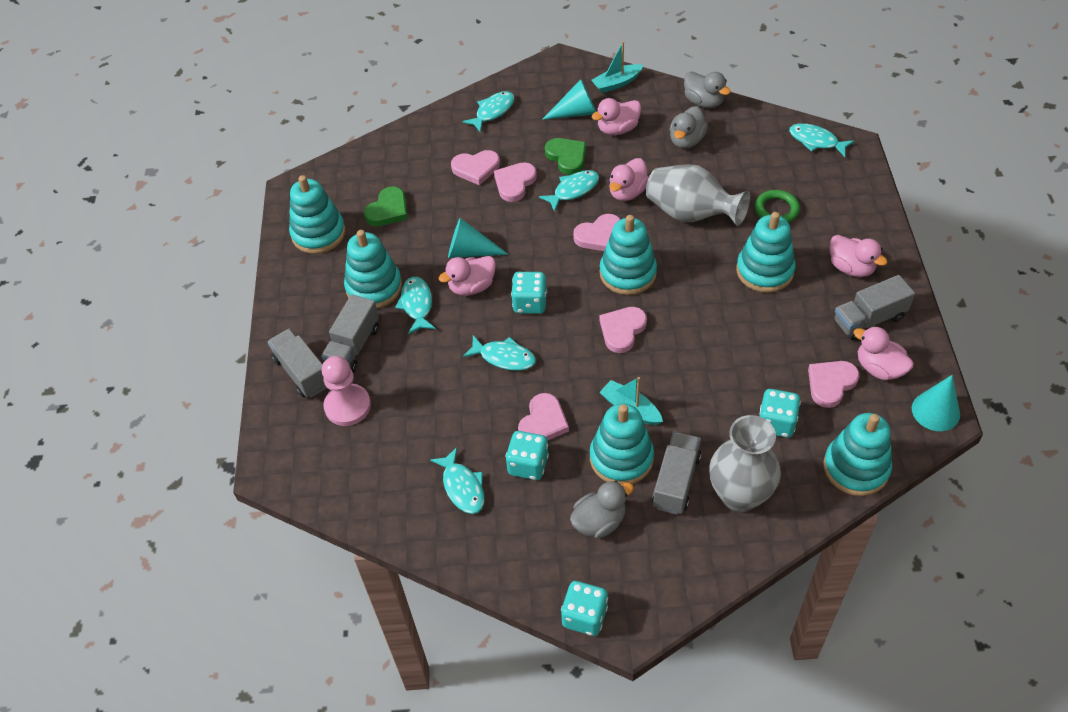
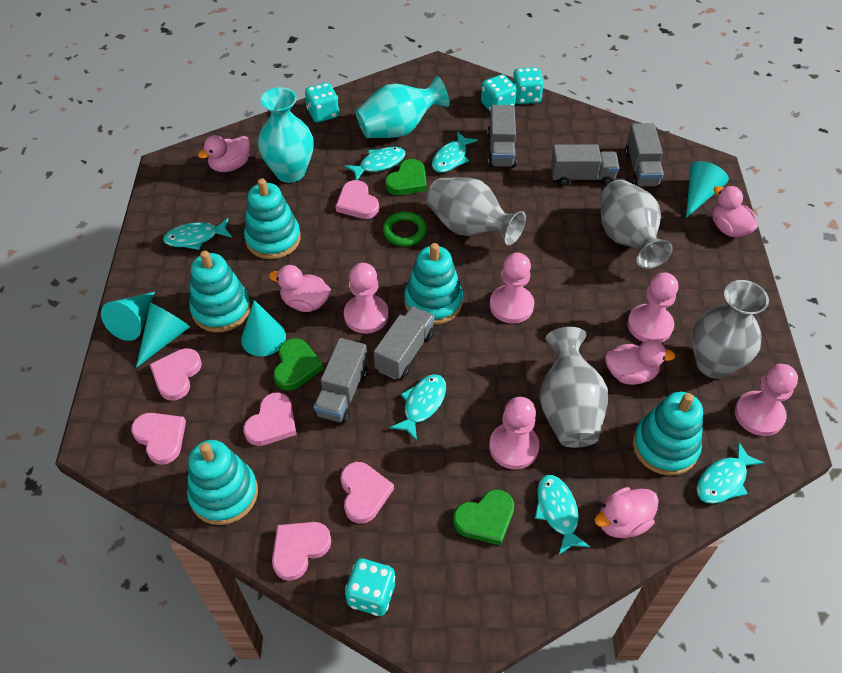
green heart: 2 -> 3
grey duck: 3 -> 0
grey truck: 4 -> 5
grey vase: 2 -> 4
pink pawn: 1 -> 5
turquoise boat: 2 -> 0
turquoise cone: 3 -> 4
turquoise stacking toy: 6 -> 5
turquoise vase: 0 -> 2

